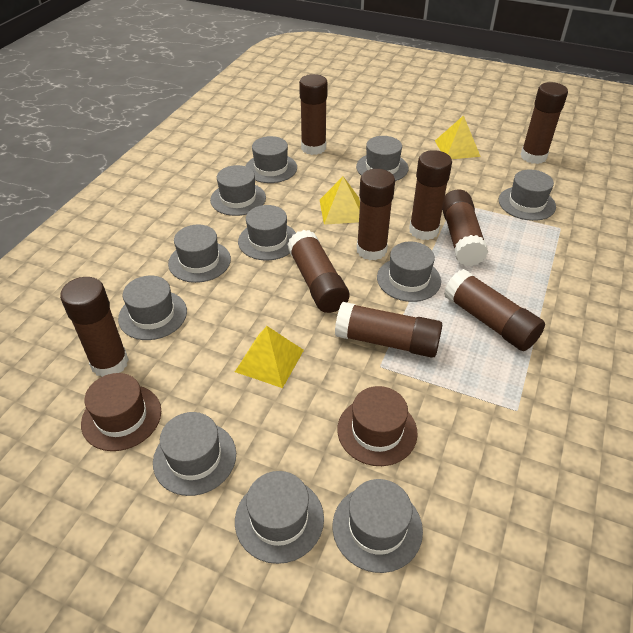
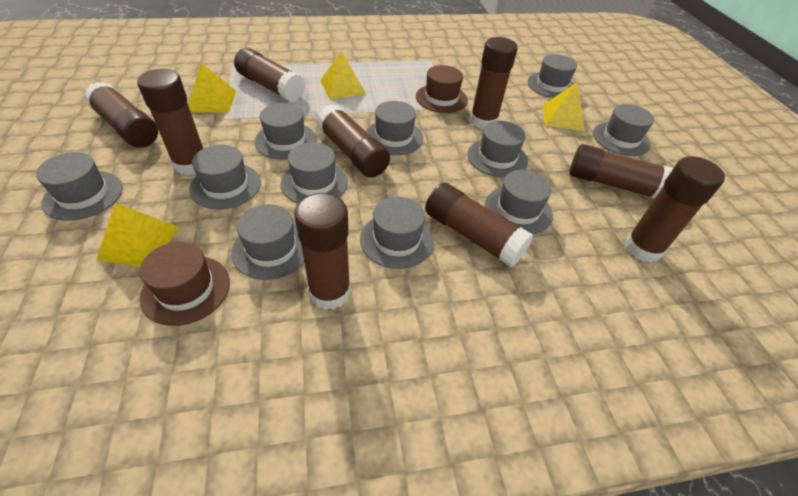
yellow pyramid: 3 -> 4

